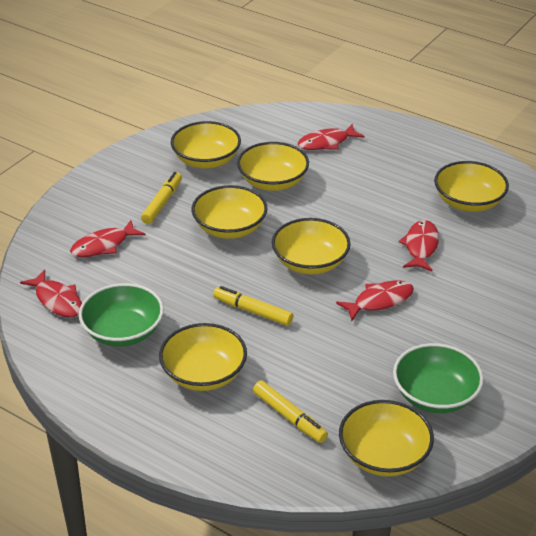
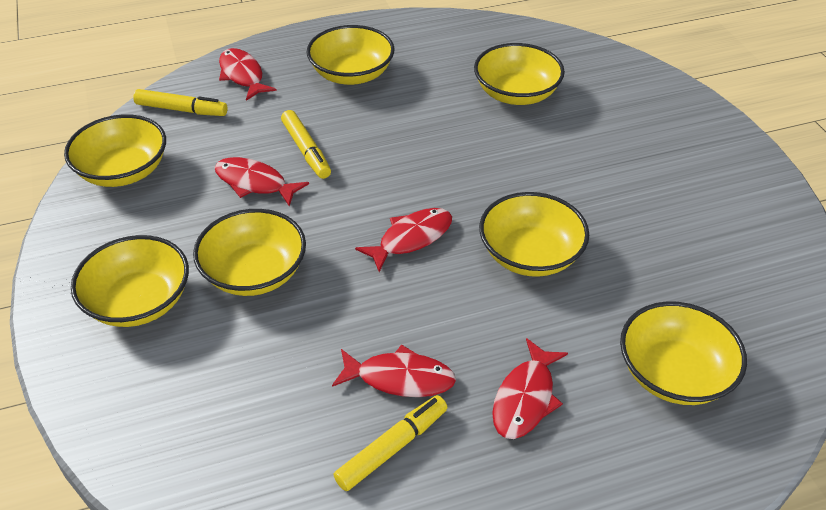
green bowl: 2 -> 0

